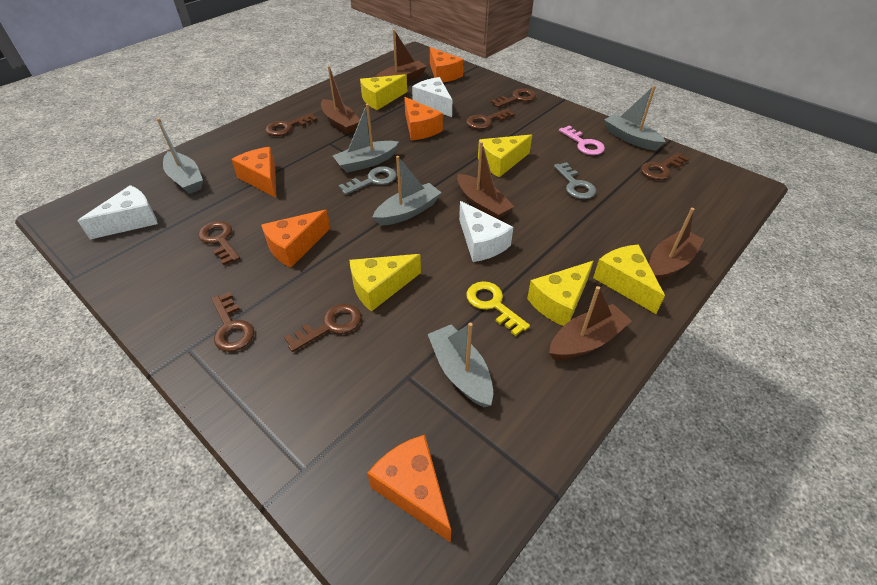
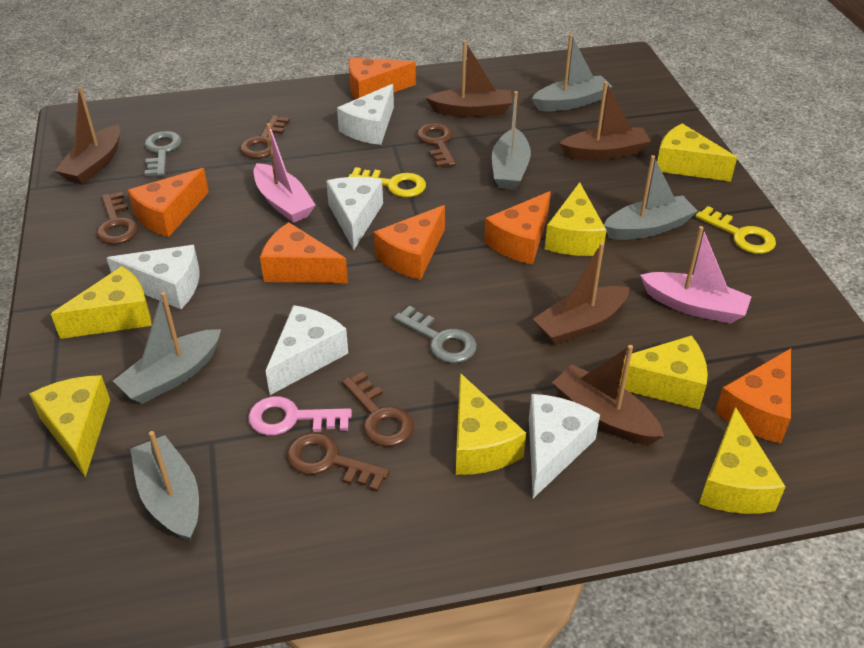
brown key: 7 -> 5
orange cheese: 5 -> 6
pink boat: 0 -> 2
white cheese: 3 -> 5
yellow cheese: 5 -> 7
yellow key: 1 -> 2

